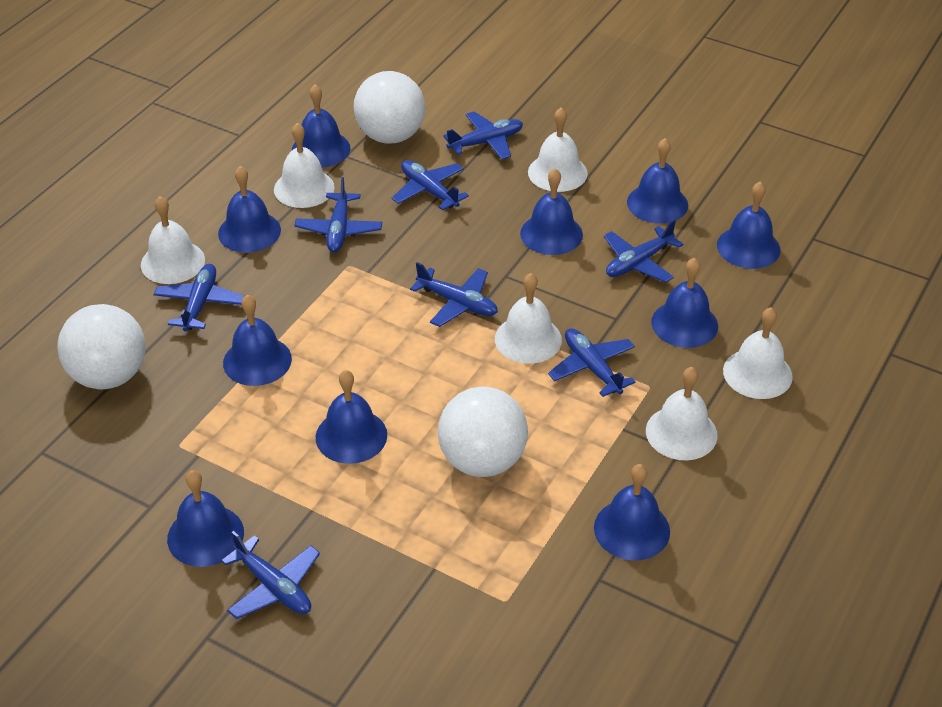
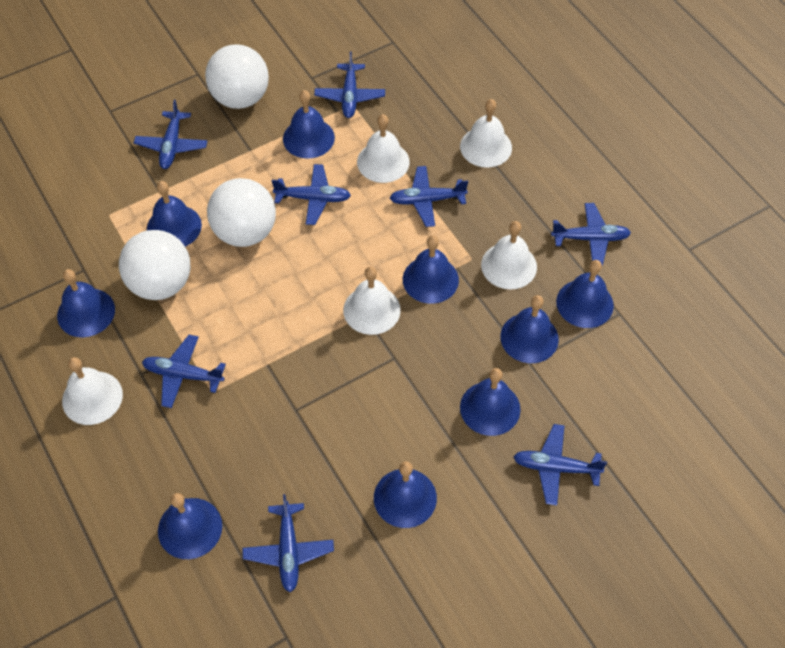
blue bell: 10 -> 9
white bell: 6 -> 5

